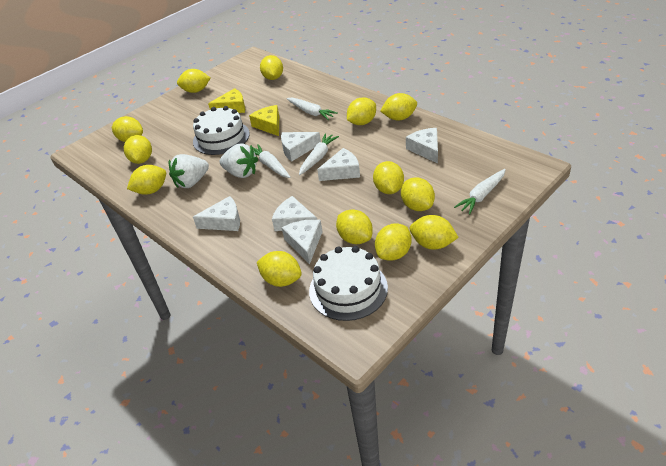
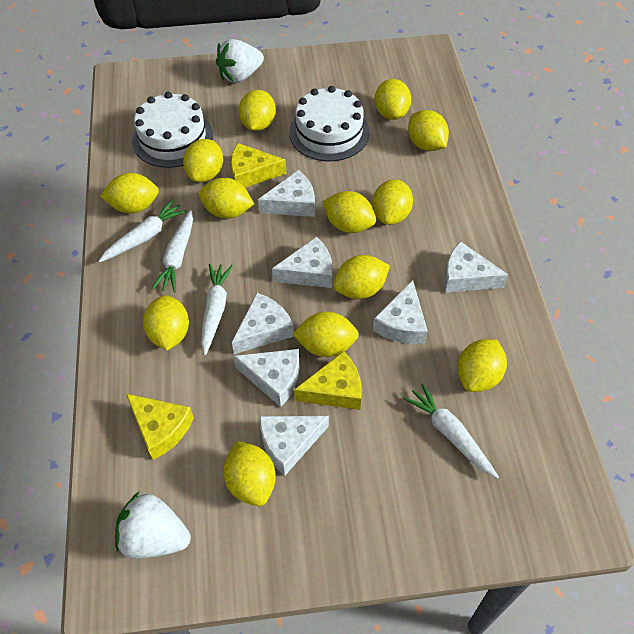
white cheese: 6 -> 7
yellow cheese: 2 -> 3

